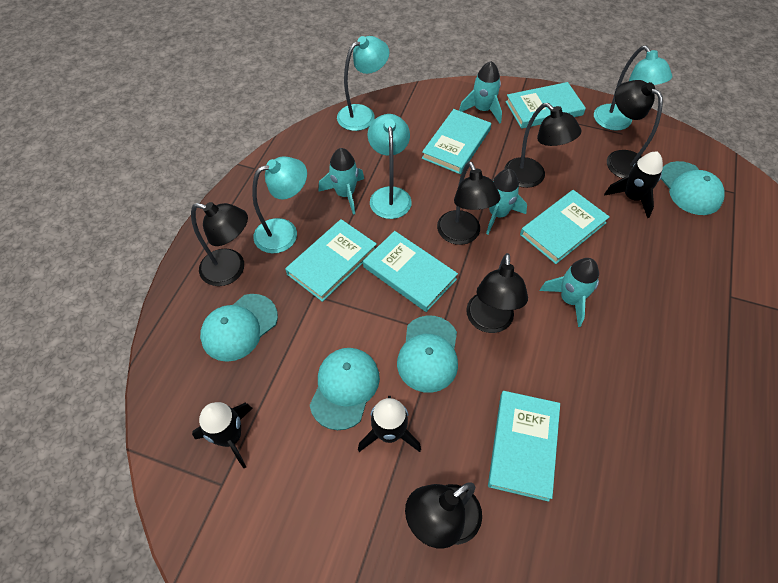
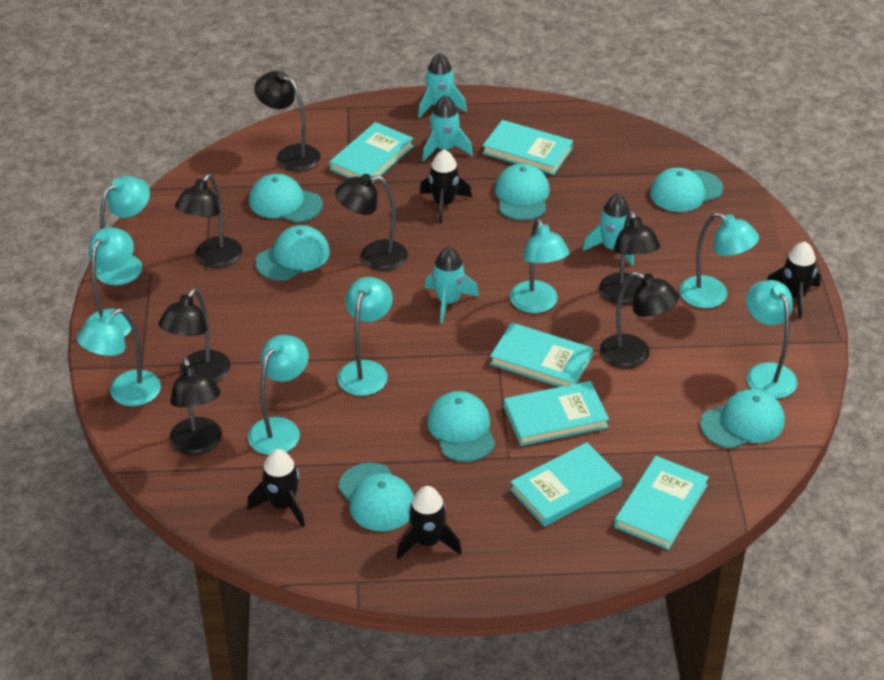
black lamp: 6 -> 7
black rocket: 3 -> 4
turquoise cap: 4 -> 7
turquoise lamp: 4 -> 8

